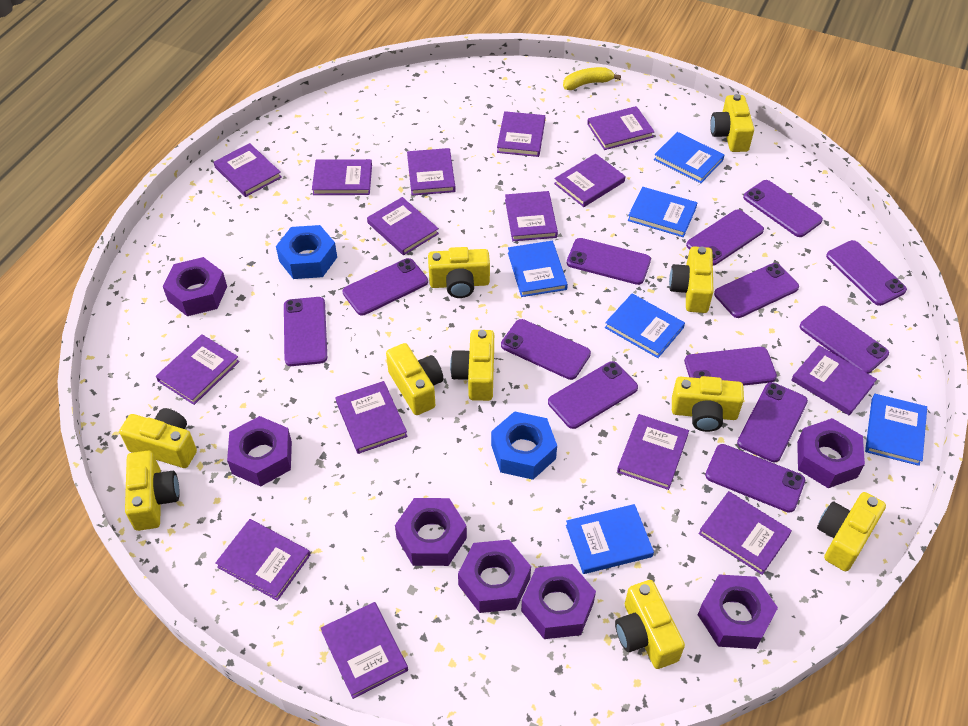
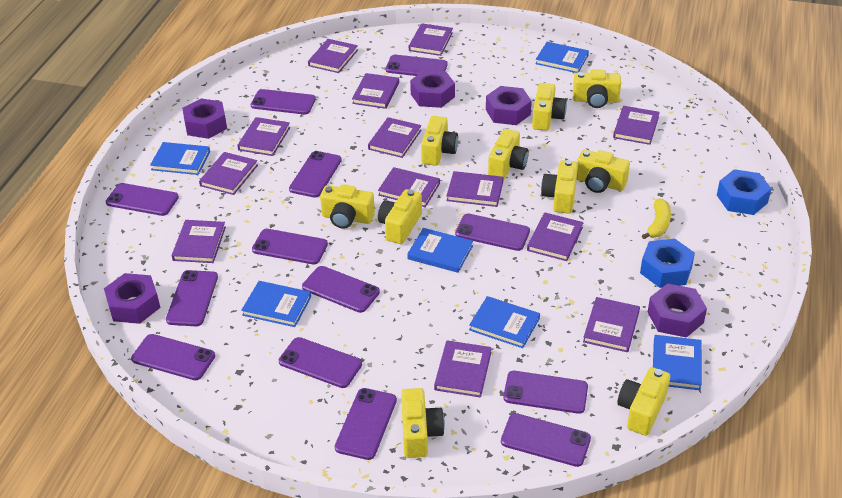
purple book: 15 -> 13
purple nut: 7 -> 5

